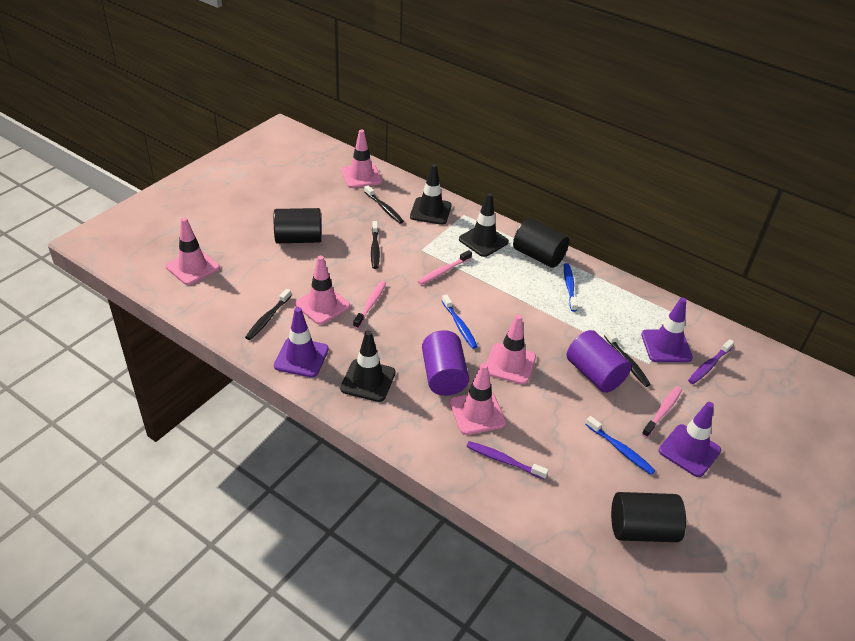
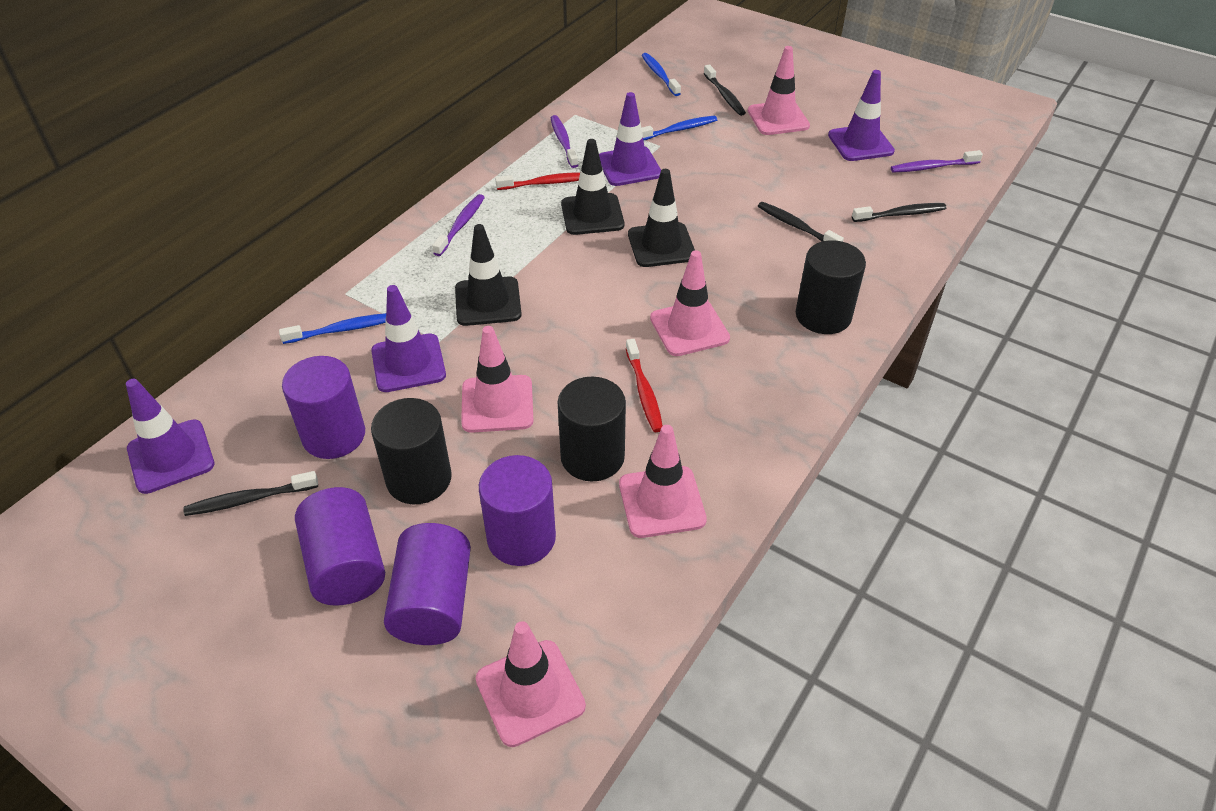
pink toothbrush: 3 -> 0
purple cylinder: 2 -> 4
purple toothbrush: 2 -> 3
purple traffic cone: 3 -> 4
red toothbrush: 0 -> 2

